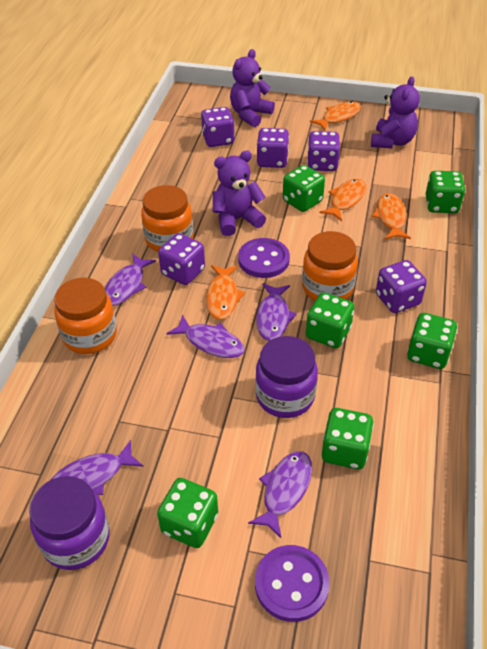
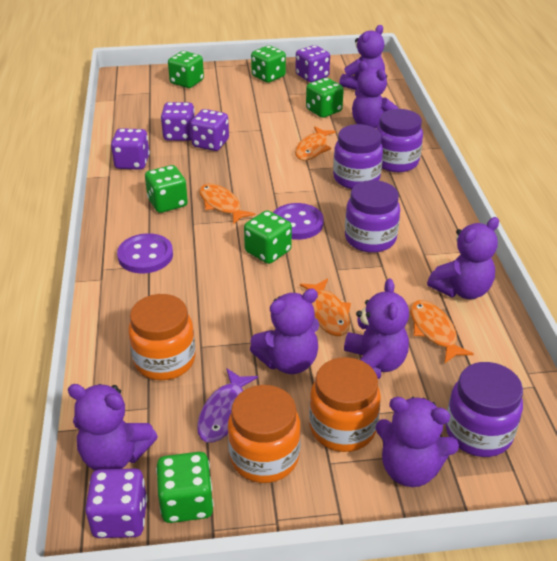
purple fish: 5 -> 1
purple jar: 2 -> 4
purple teddy bear: 3 -> 7

